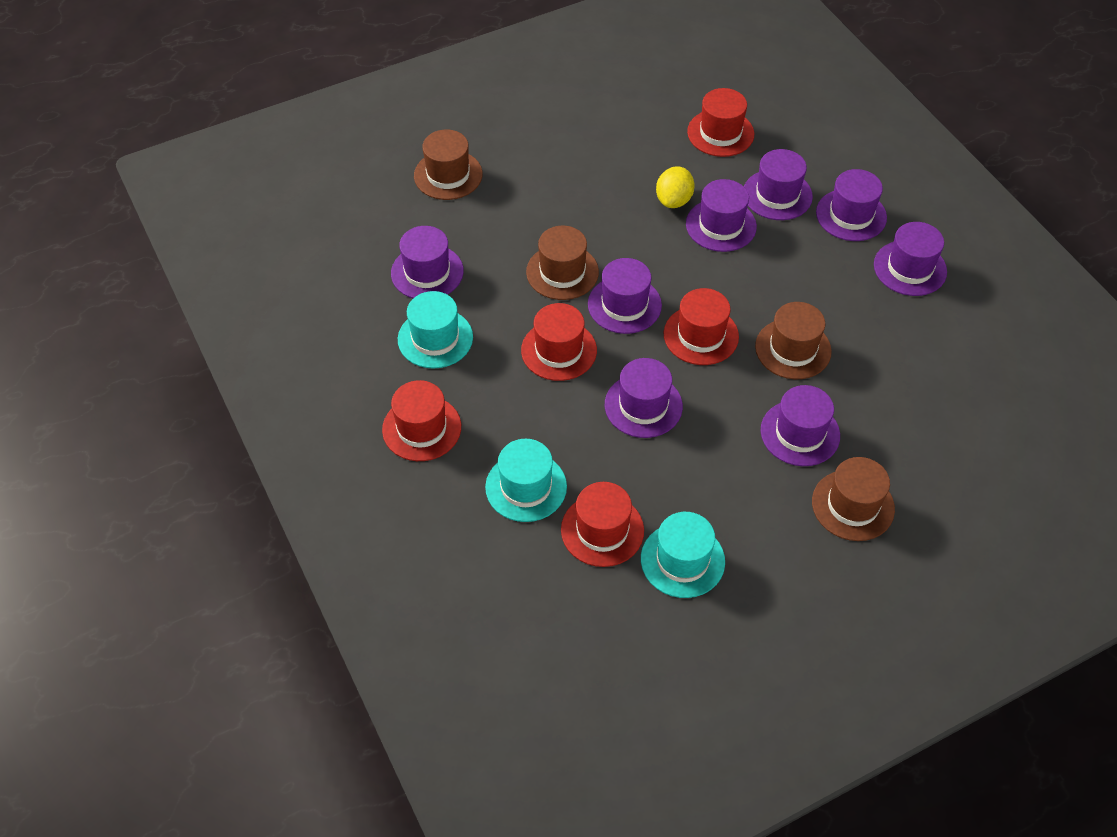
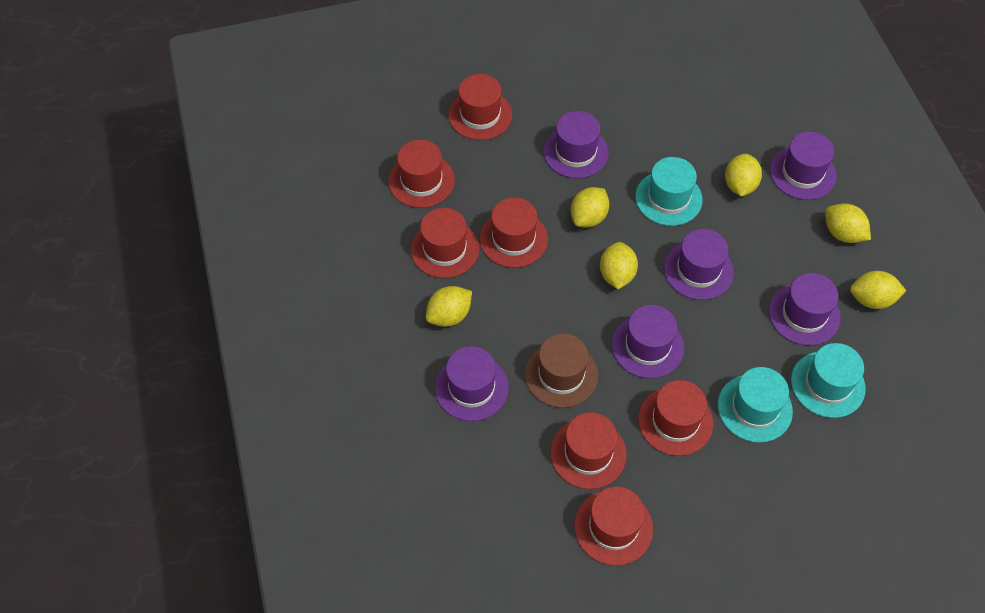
brown hat: 4 -> 1
purple hat: 8 -> 6
red hat: 5 -> 7
yellow lemon: 1 -> 6

